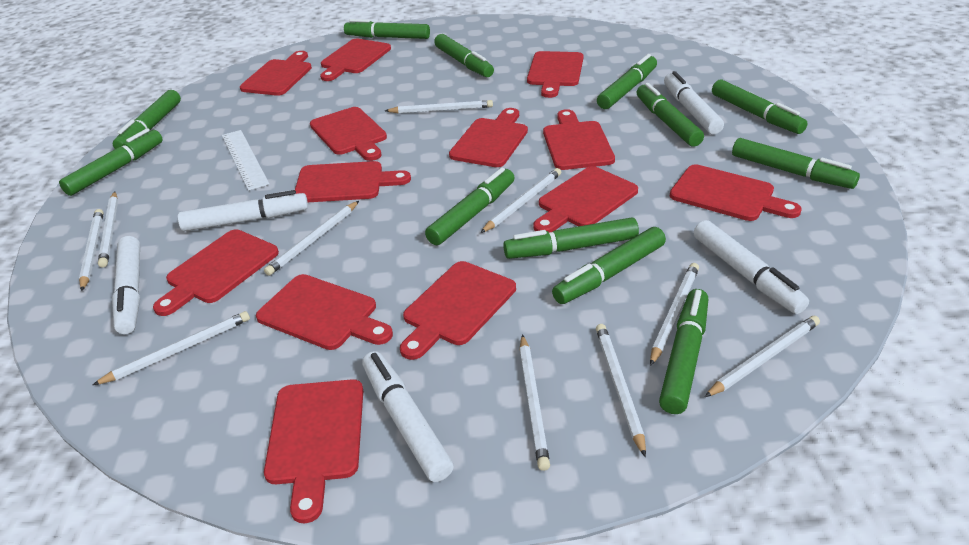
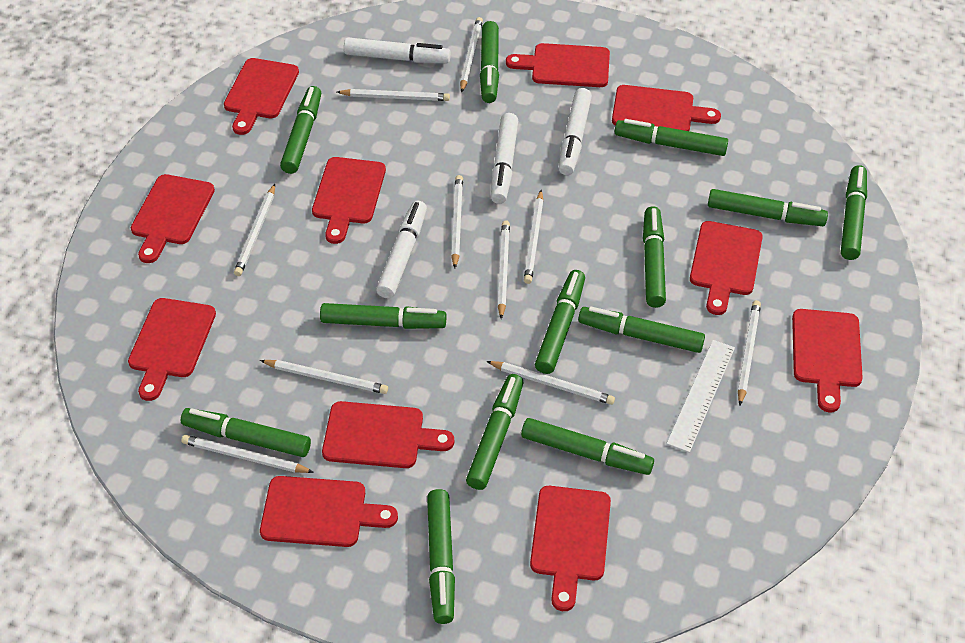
green marker: 12 -> 13
red cutting board: 13 -> 11
white marker: 5 -> 4

